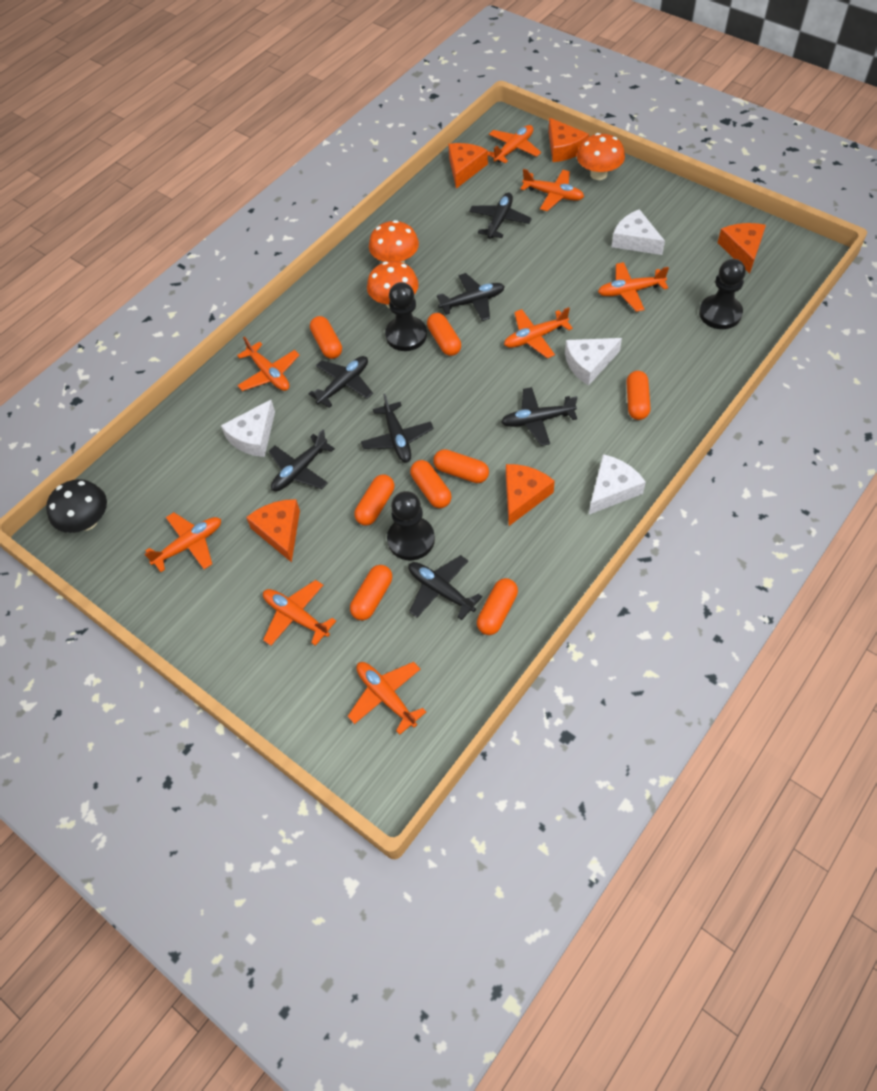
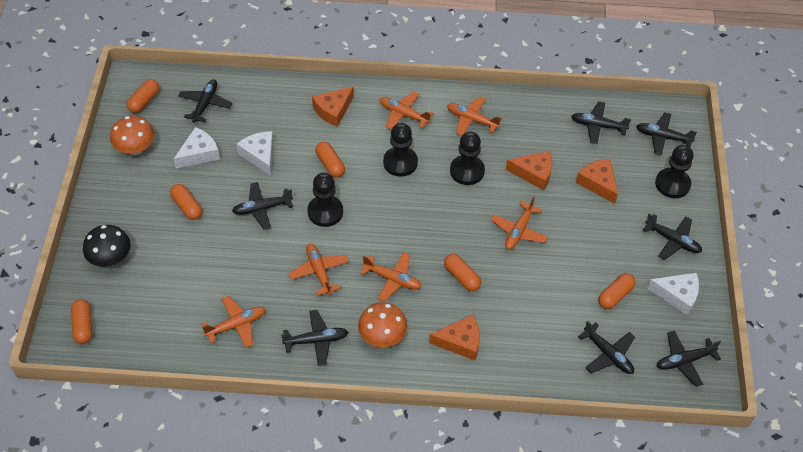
black pawn: 3 -> 4
black plane: 7 -> 8
orange capsule: 8 -> 6
orange cheese: 5 -> 4
orange mushroom: 3 -> 2
orange plane: 8 -> 6
white cheese: 4 -> 3

